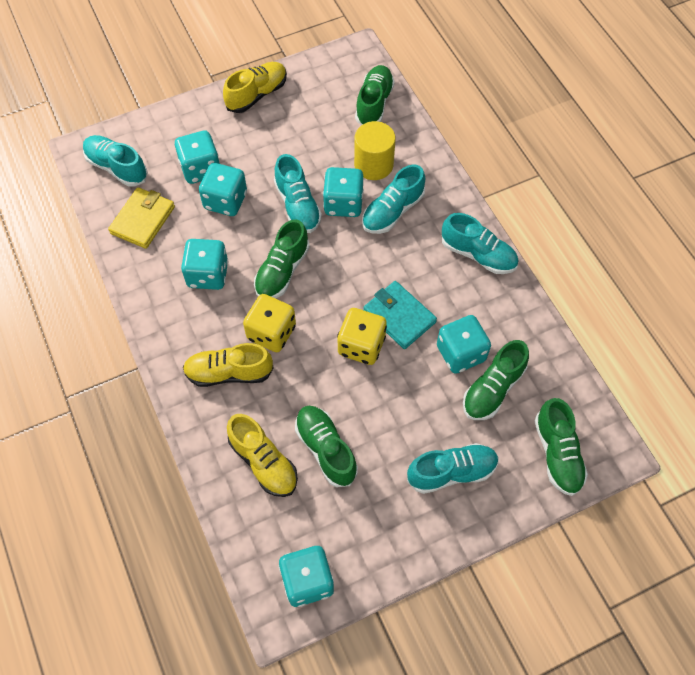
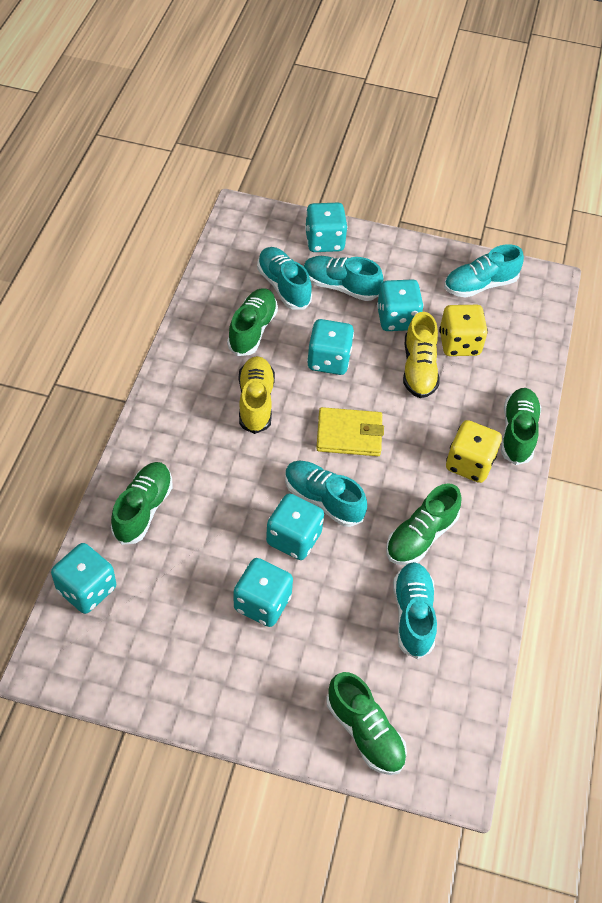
turquoise wallet: 1 -> 0
yellow cylinder: 1 -> 0
yellow shoe: 3 -> 2

